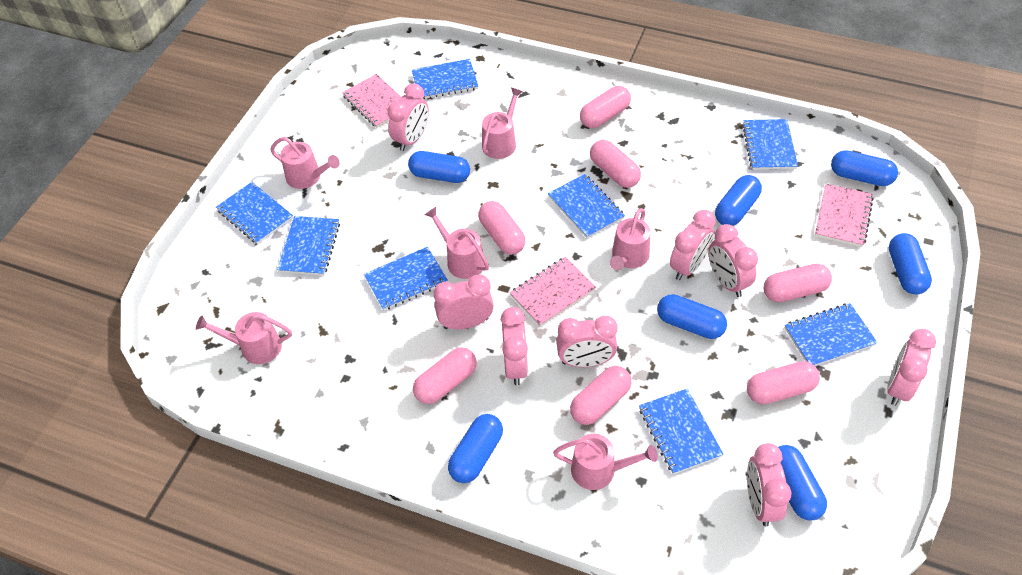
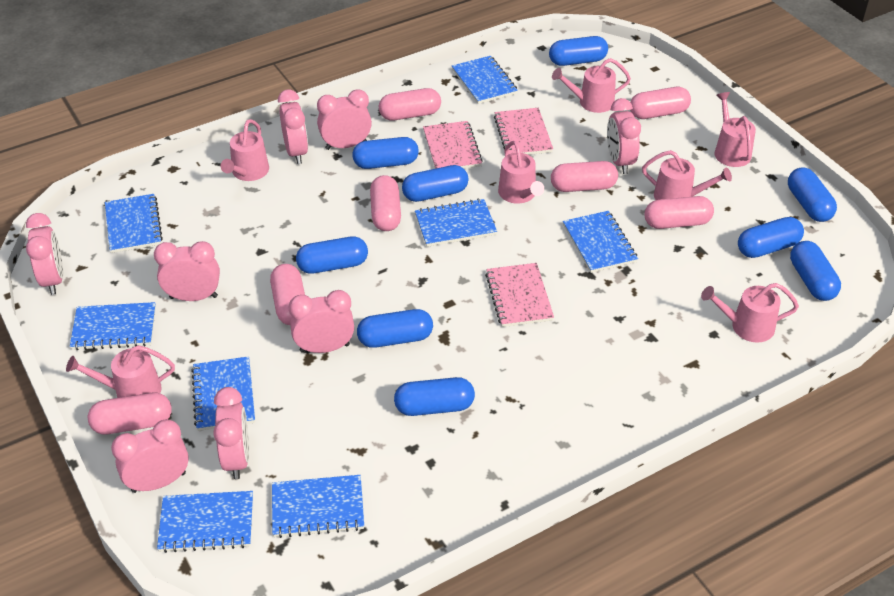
blue capsule: 7 -> 9
pink watering can: 6 -> 7

